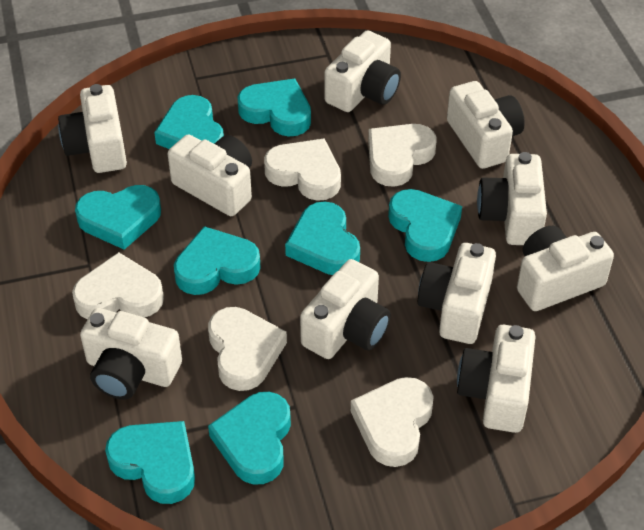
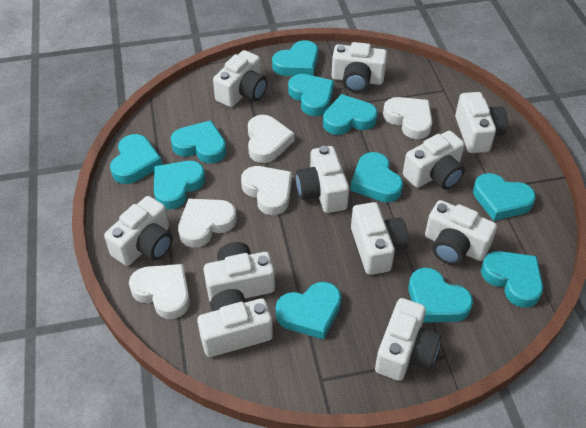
turquoise heart: 8 -> 11
white camera: 10 -> 11

